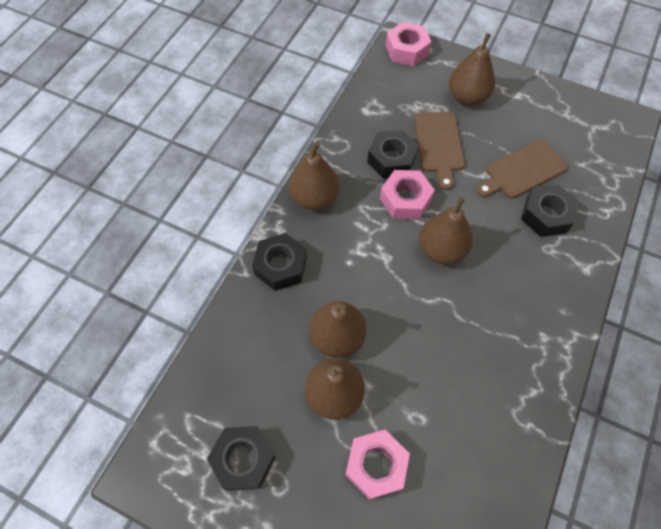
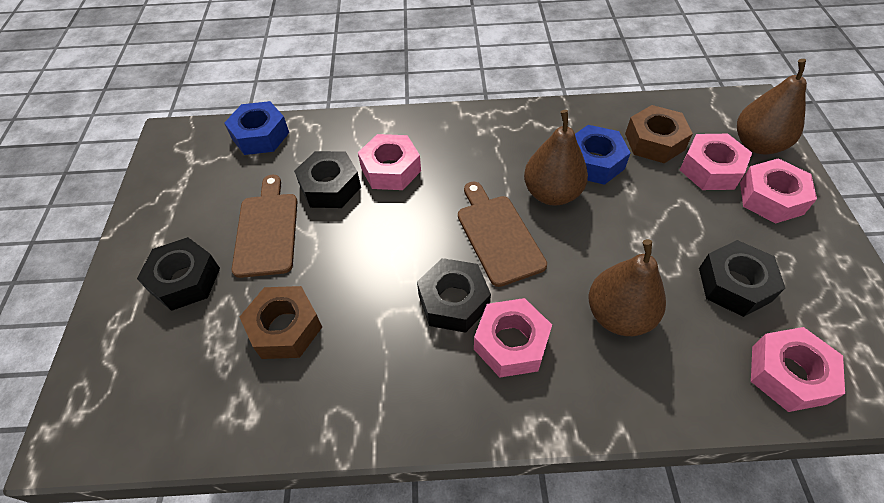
blue nut: 0 -> 2
brown nut: 0 -> 2
brown pear: 5 -> 3
pink nut: 3 -> 5

